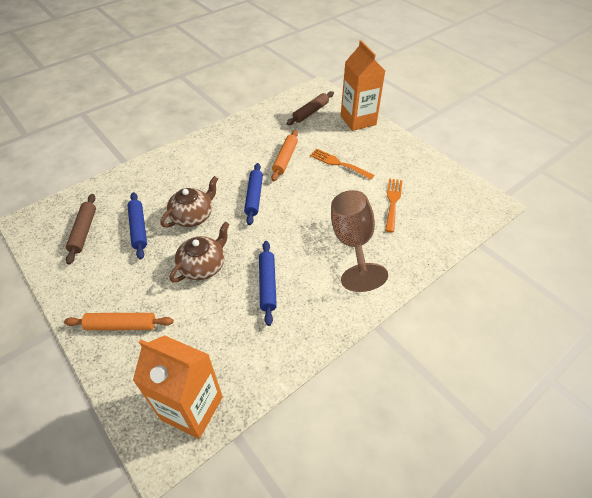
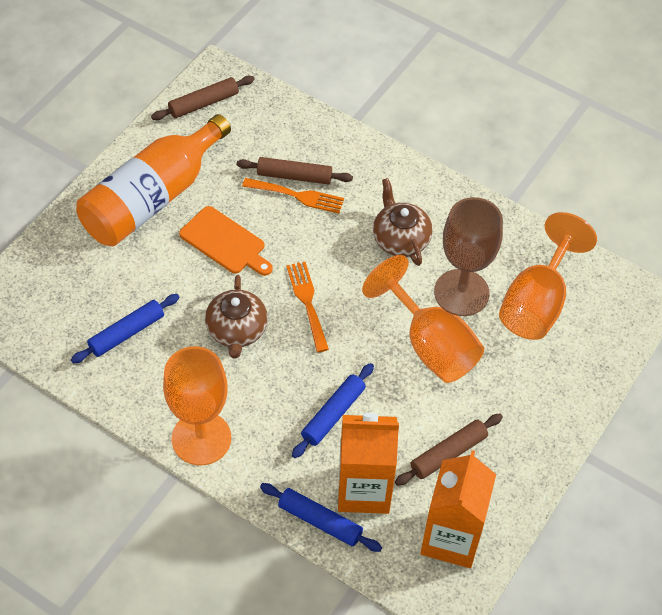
brown rolling pin: 2 -> 3
orange bottle: 0 -> 1
orange cutting board: 0 -> 1
orange goblet: 0 -> 3
orange rolling pin: 2 -> 0

